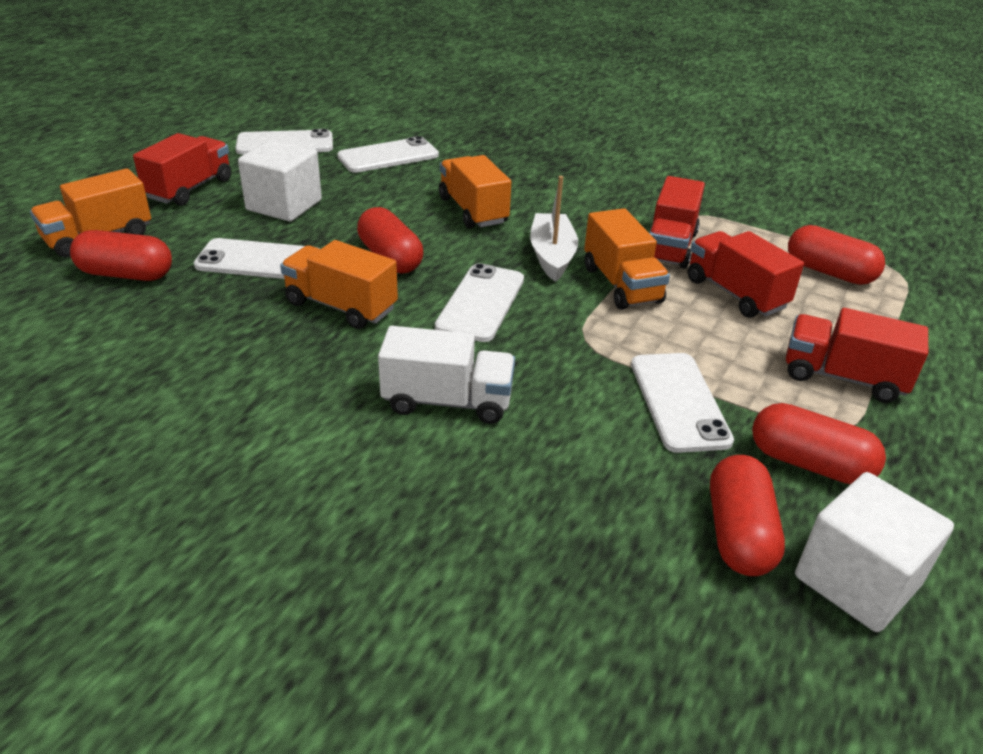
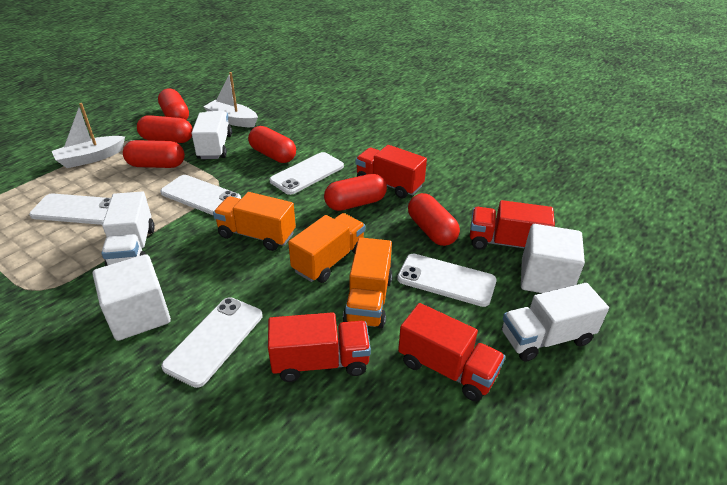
orange truck: 4 -> 3
red capsule: 5 -> 6
white boat: 1 -> 2
white truck: 1 -> 3

